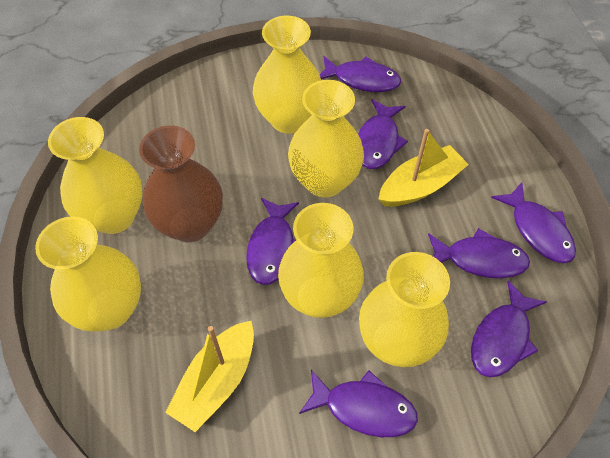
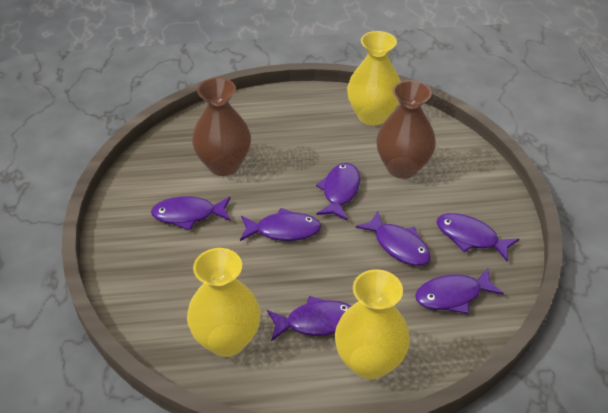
brown vase: 1 -> 2
yellow boat: 2 -> 0
yellow vase: 6 -> 3

